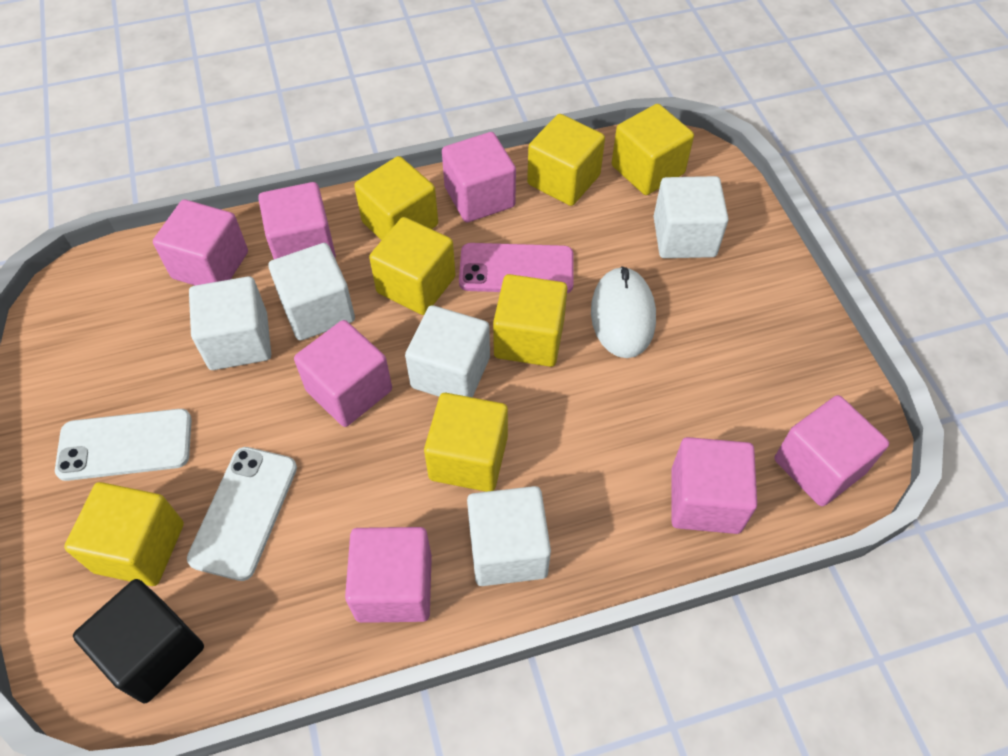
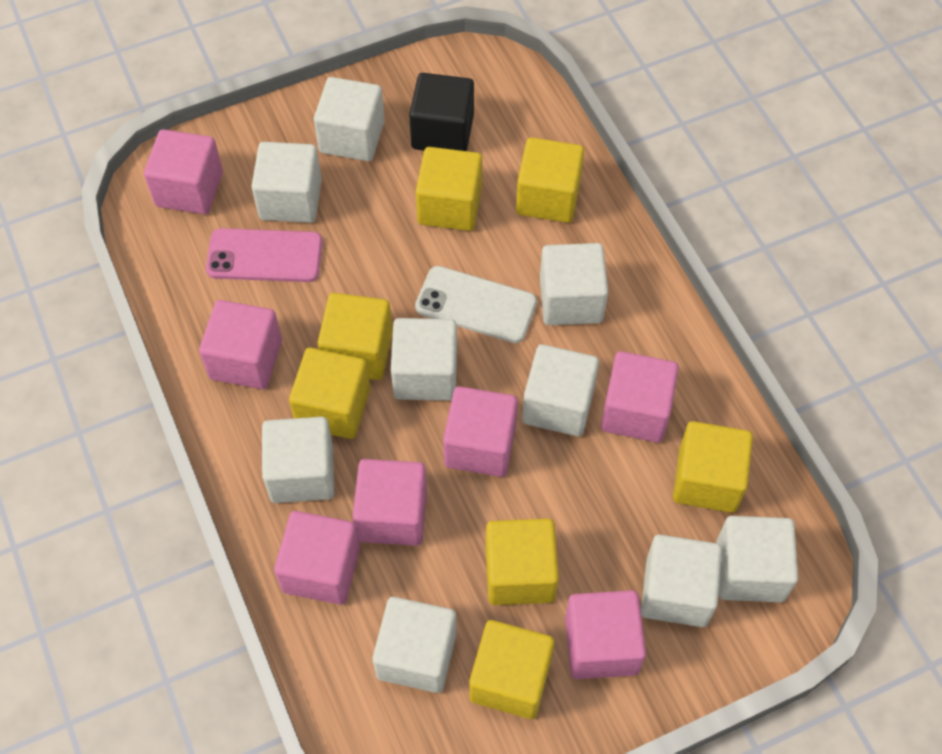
white cube: 5 -> 9
white mouse: 1 -> 0
white phone: 2 -> 1

